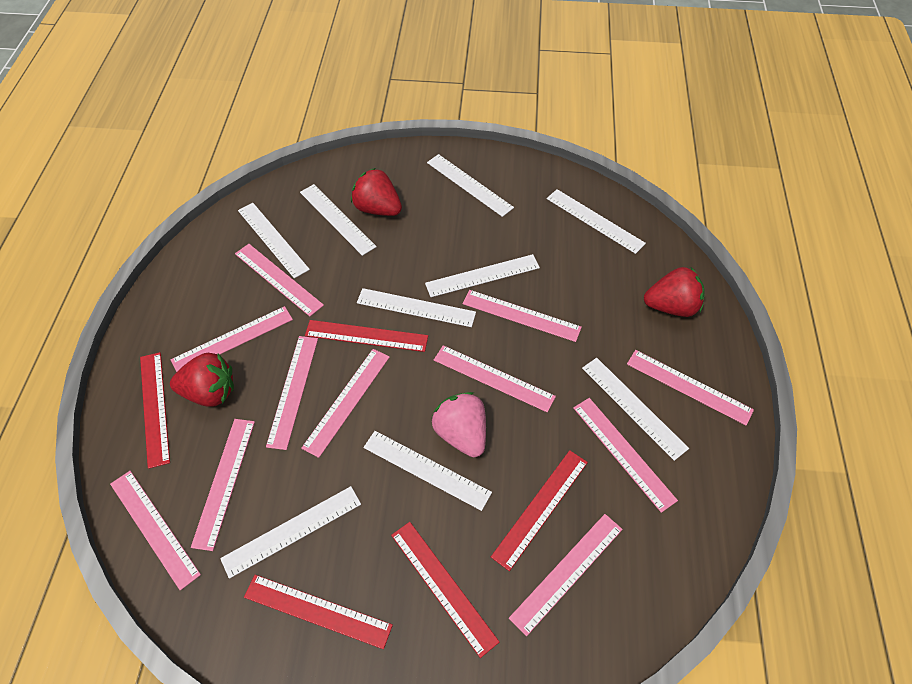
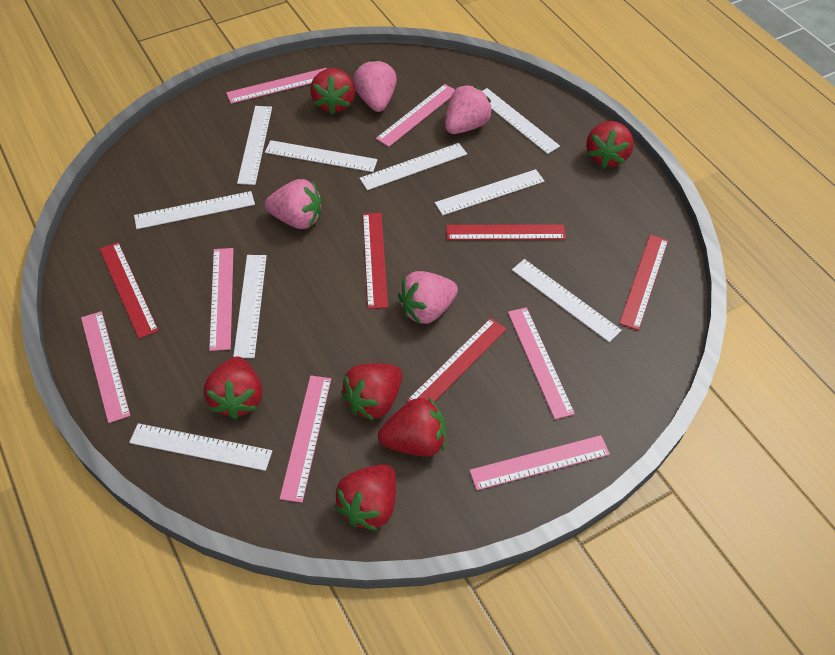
pink ruler: 11 -> 7
pink strawberry: 1 -> 4
red strawberry: 3 -> 6

